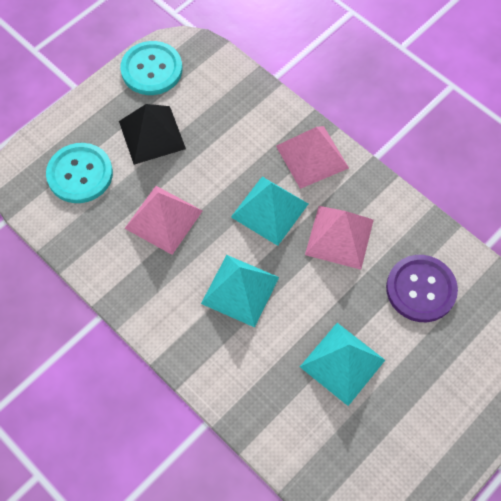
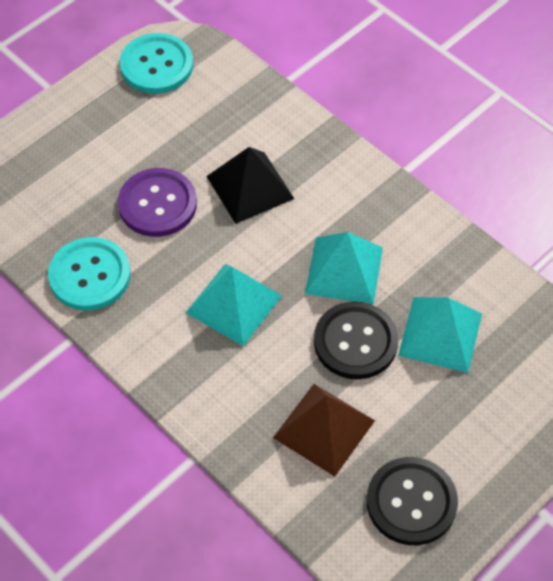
black button: 0 -> 2
brown pyramid: 0 -> 1
pink pyramid: 3 -> 0

